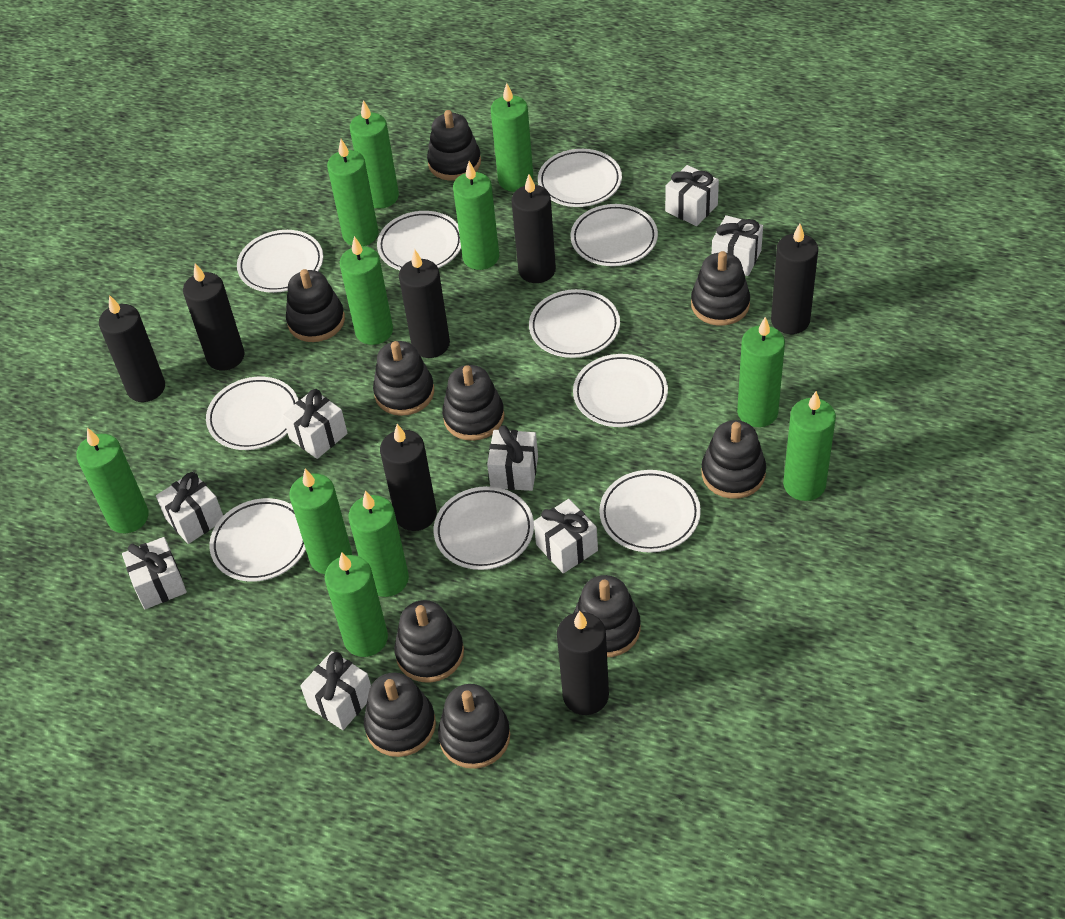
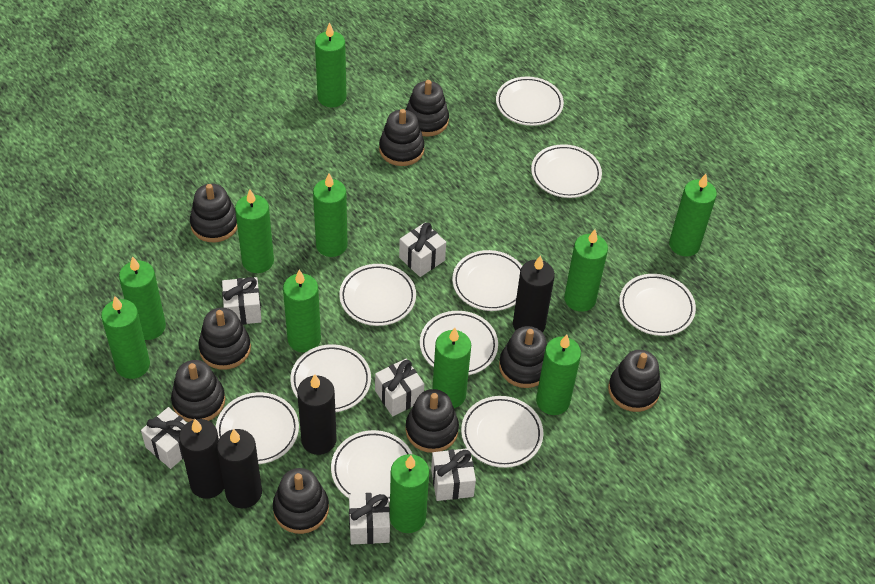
black candle: 7 -> 4
black stacking toy: 10 -> 9
white gift: 8 -> 6

